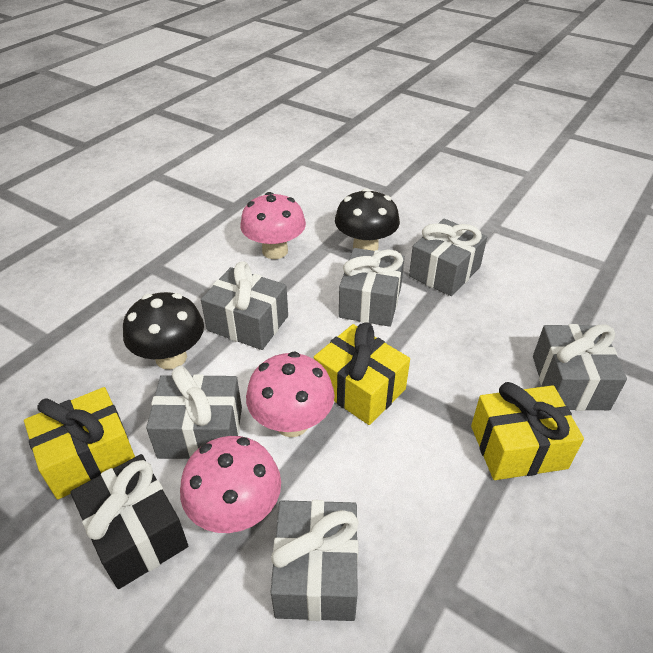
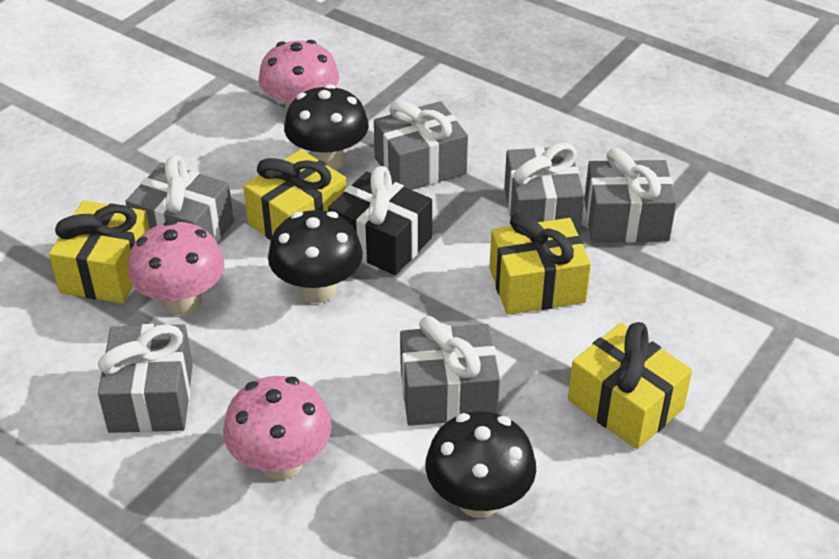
black mushroom: 2 -> 3
yellow gift: 3 -> 4

